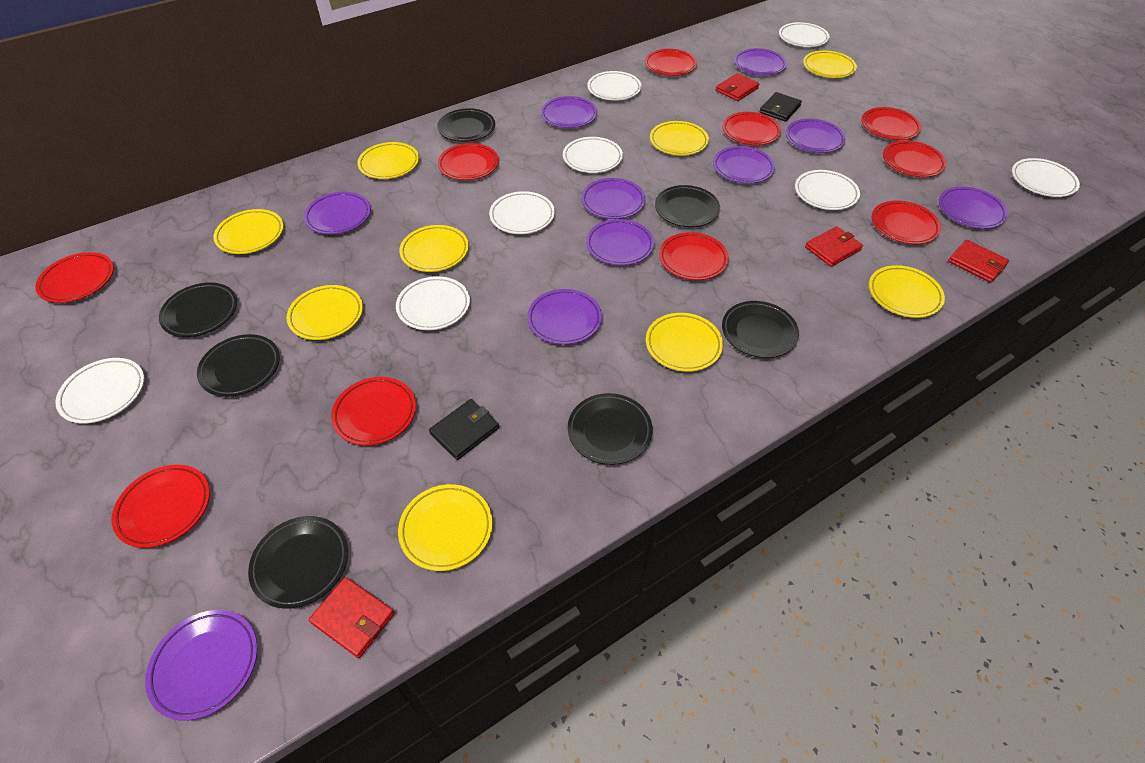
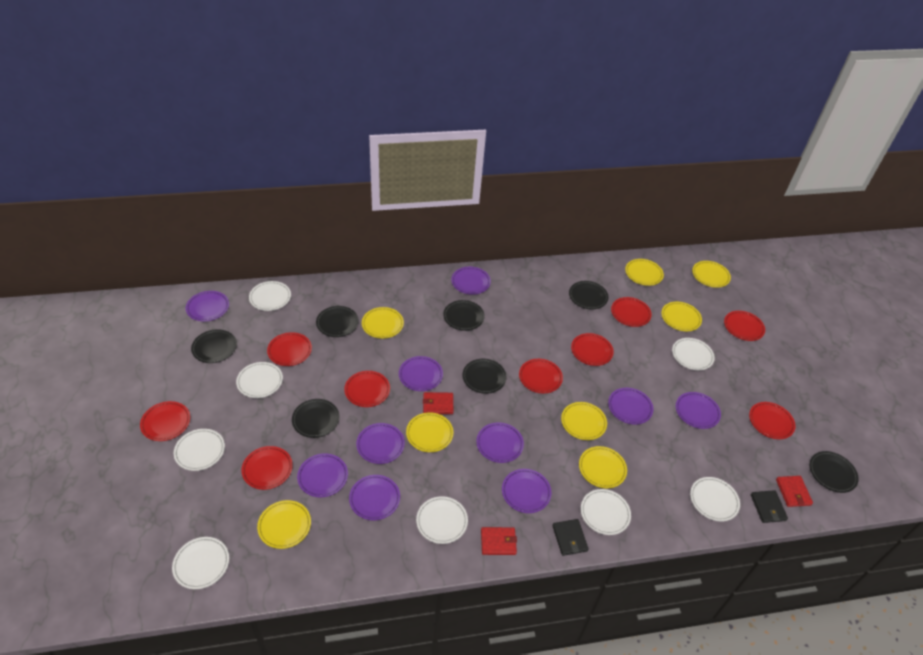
red plate: 10 -> 9
red wallet: 4 -> 3
yellow plate: 9 -> 8

